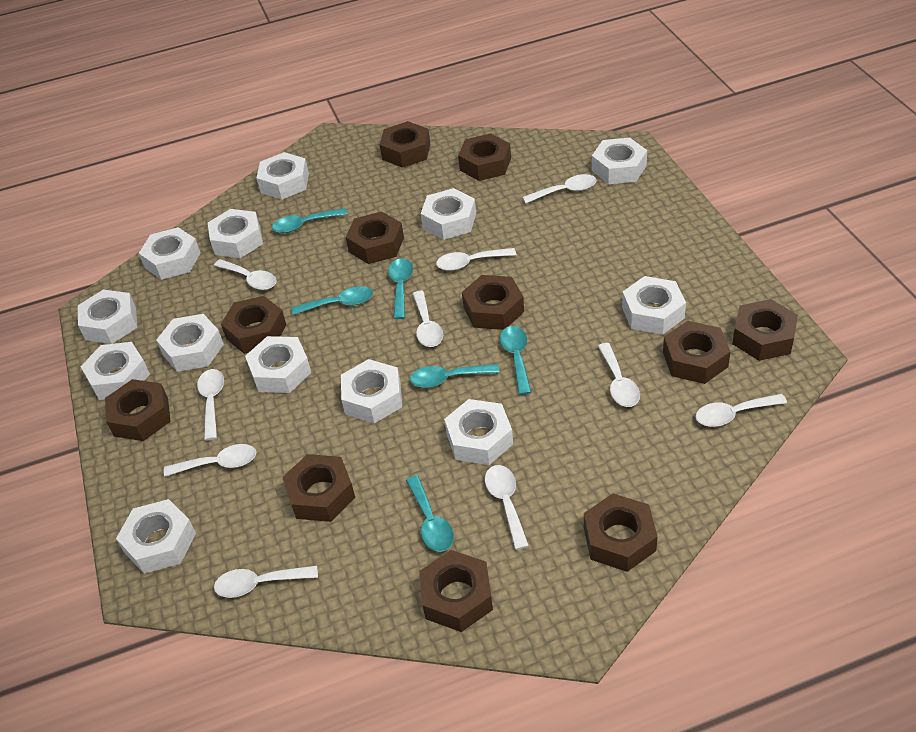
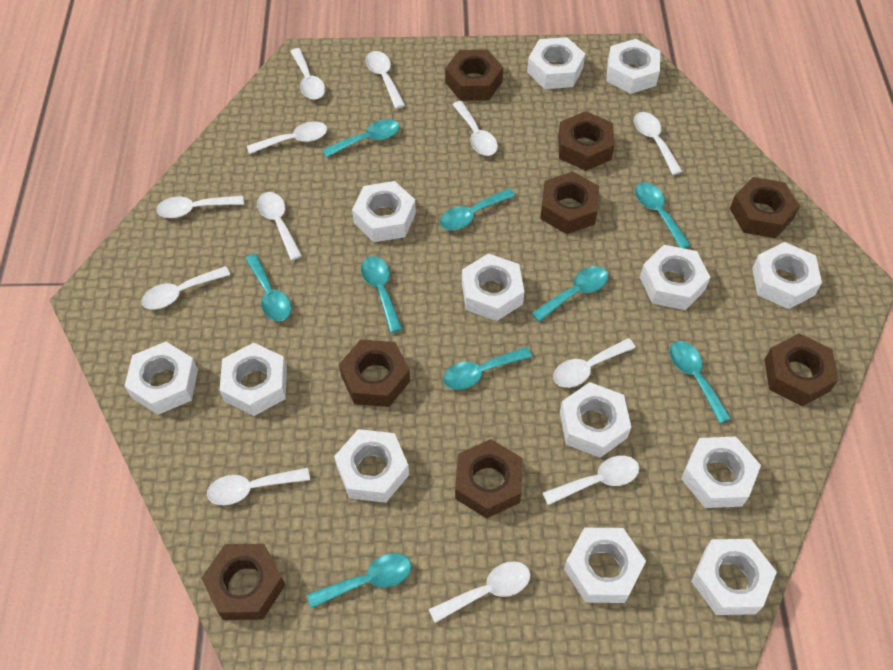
brown nut: 11 -> 8
turquoise spoon: 6 -> 9
white spoon: 10 -> 12

